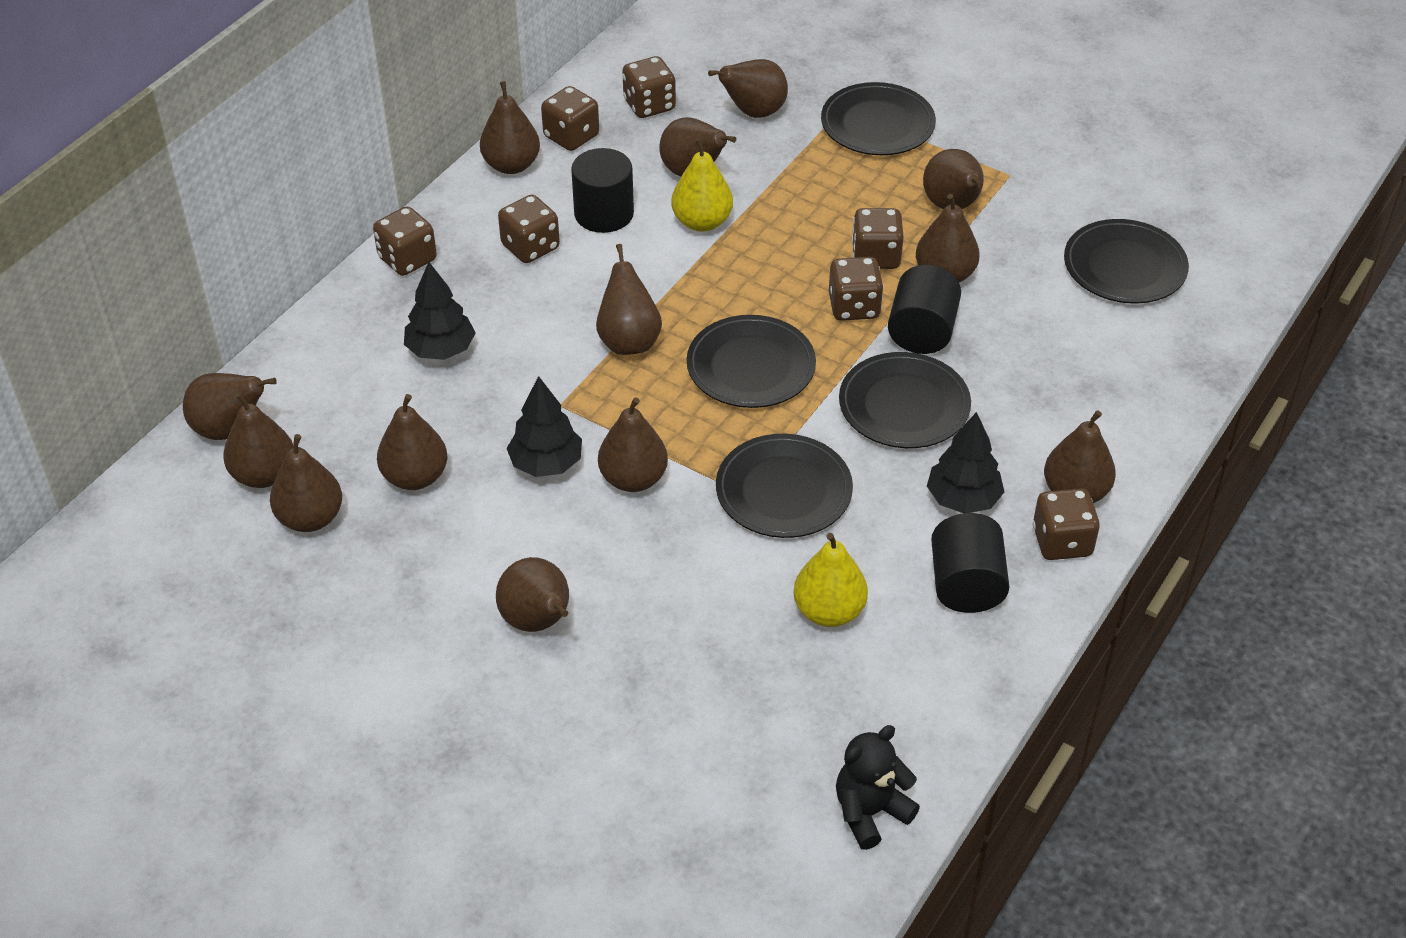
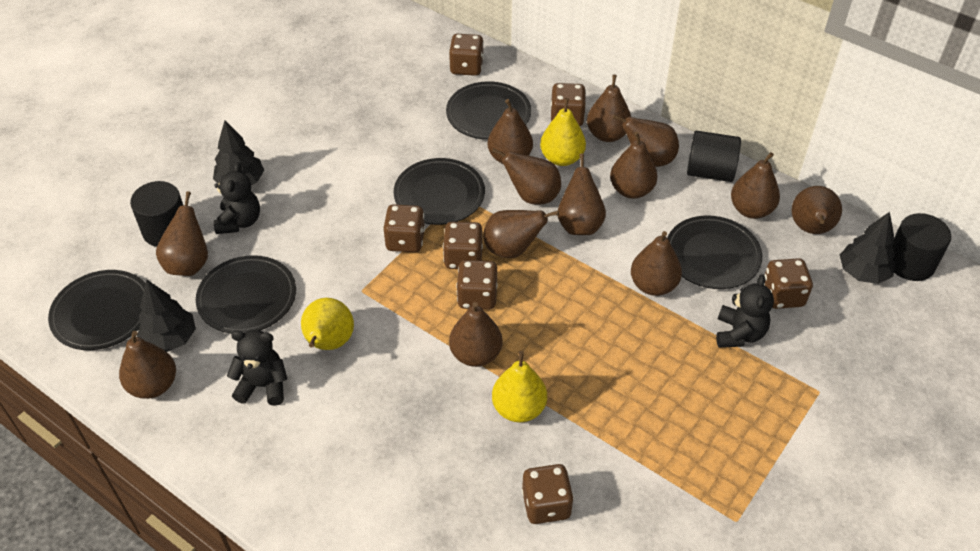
black teddy bear: 1 -> 3
yellow pear: 2 -> 3

